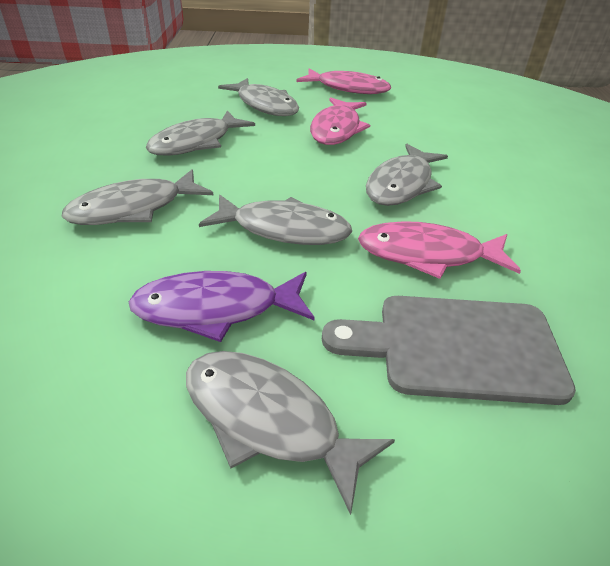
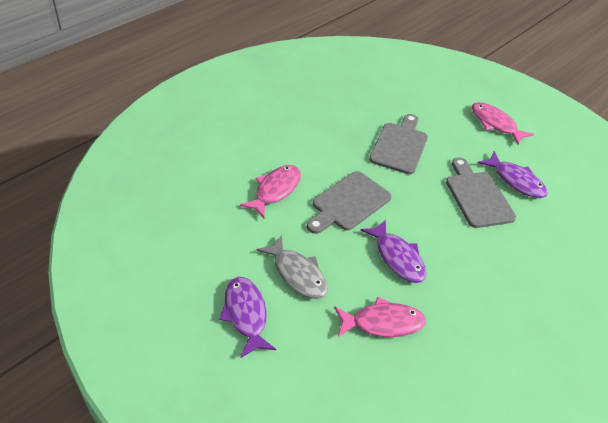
grey cutting board: 1 -> 3
grey fish: 6 -> 1
purple fish: 1 -> 3

